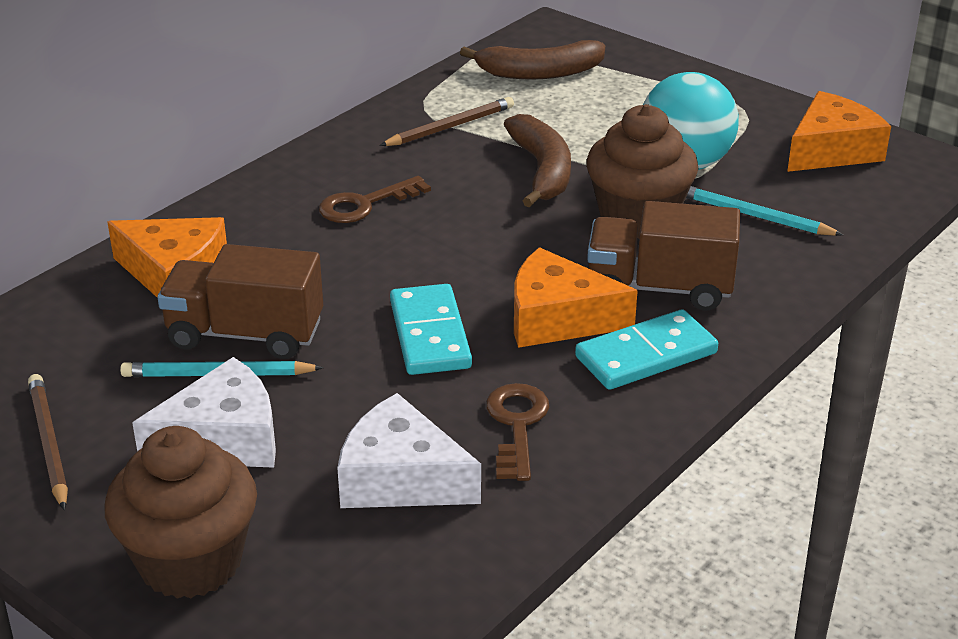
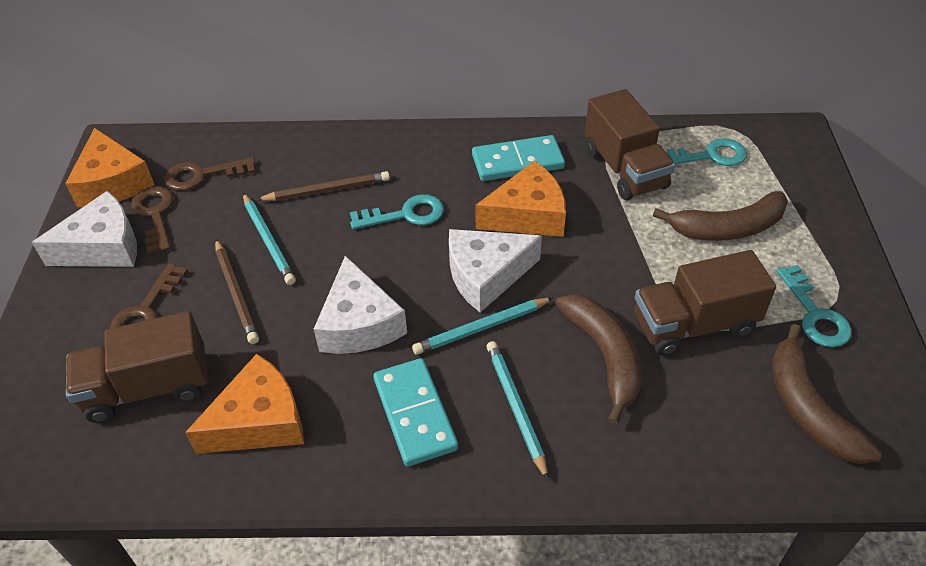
brown banana: 2 -> 3
brown cupcake: 2 -> 0
brown key: 2 -> 3
brown truck: 2 -> 3
turquoise ball: 1 -> 0
turquoise key: 0 -> 3
turquoise pencil: 2 -> 3
white cheese: 2 -> 3

